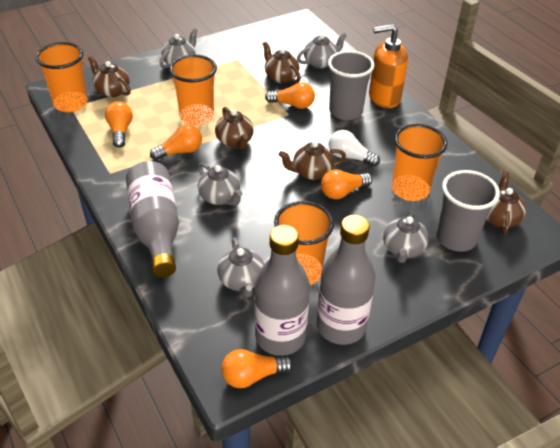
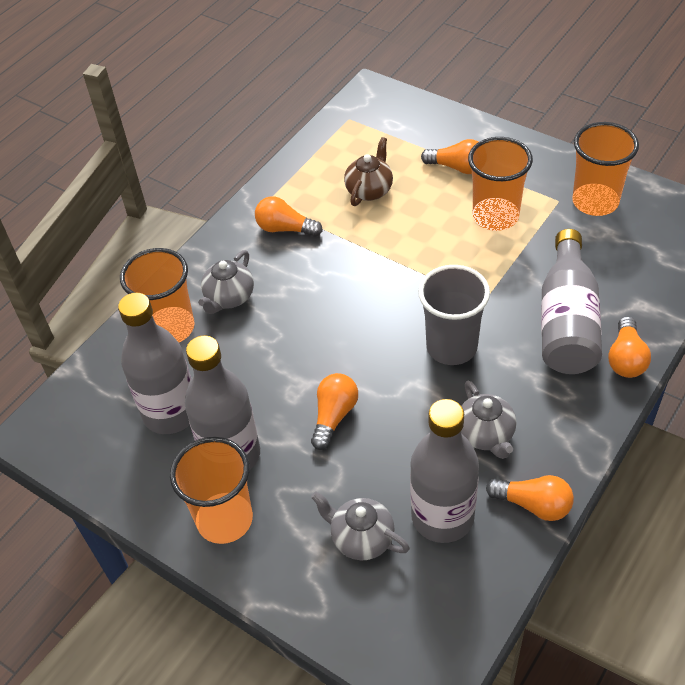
brown teapot: 5 -> 1
grey bottle: 3 -> 4
grey cup: 2 -> 1
grey teapot: 5 -> 3
orange soap dispenser: 1 -> 0
white light bulb: 1 -> 0

